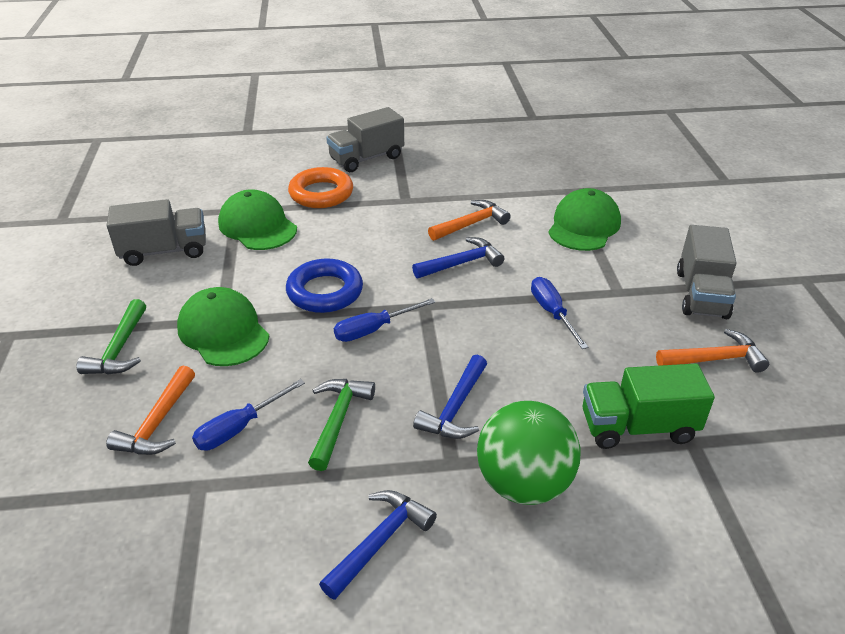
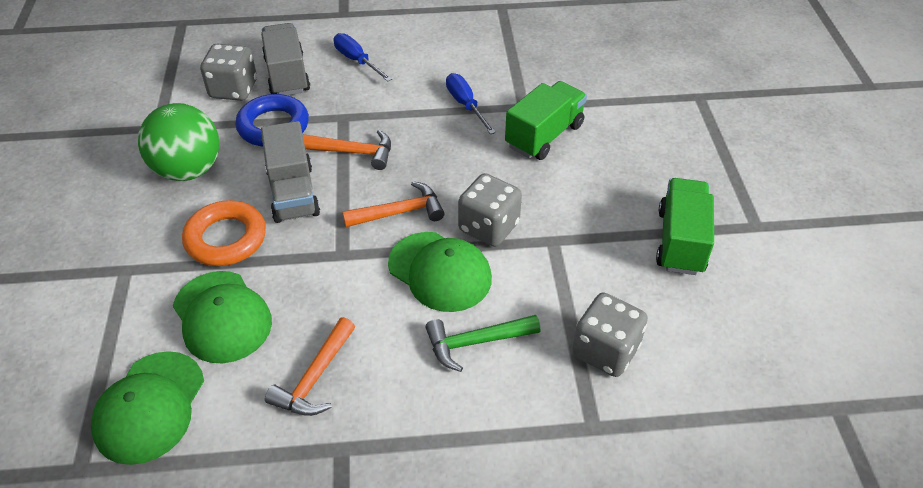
blue hammer: 3 -> 0
blue screwdriver: 3 -> 2
green hammer: 2 -> 1
green truck: 1 -> 2
grey dice: 0 -> 3
grey truck: 3 -> 2

